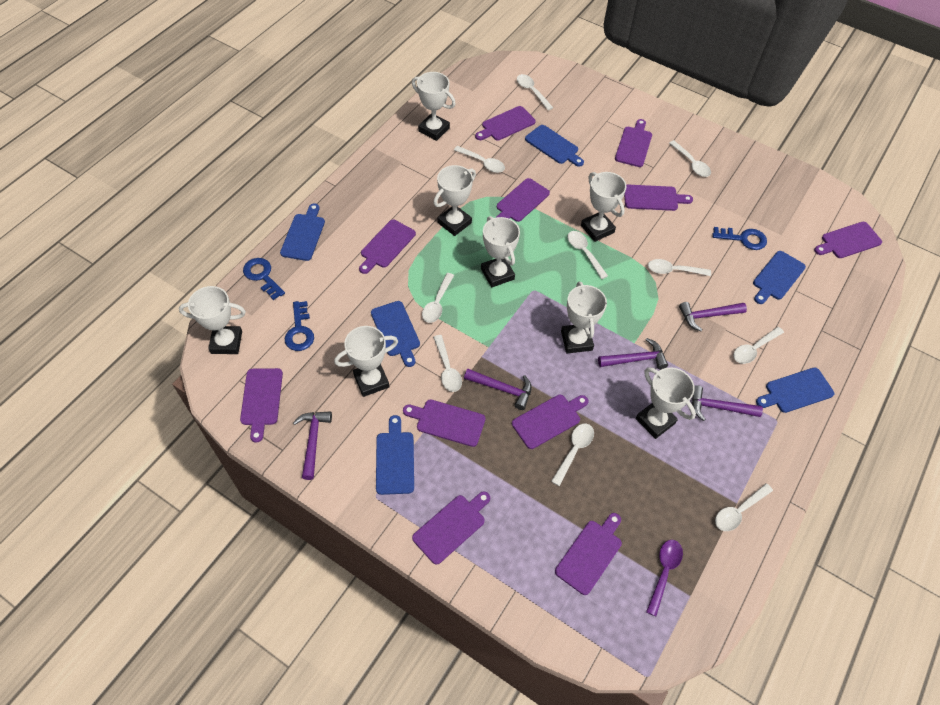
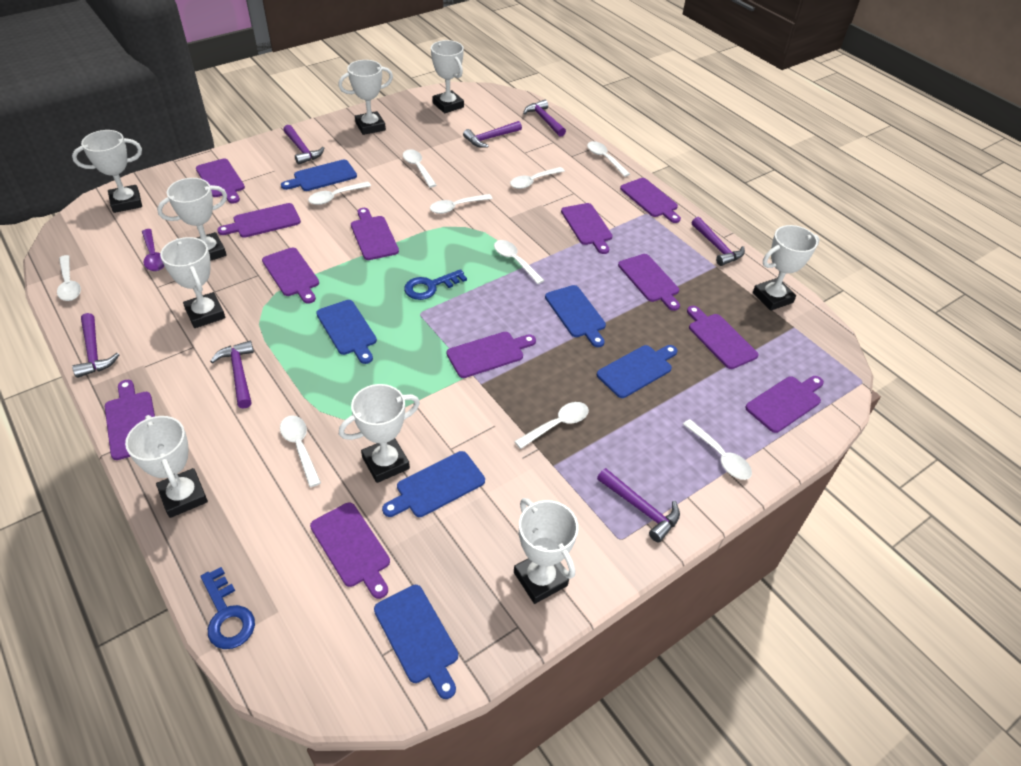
blue key: 3 -> 2
purple cutting board: 11 -> 12
purple hammer: 5 -> 7
white trophy: 8 -> 9

